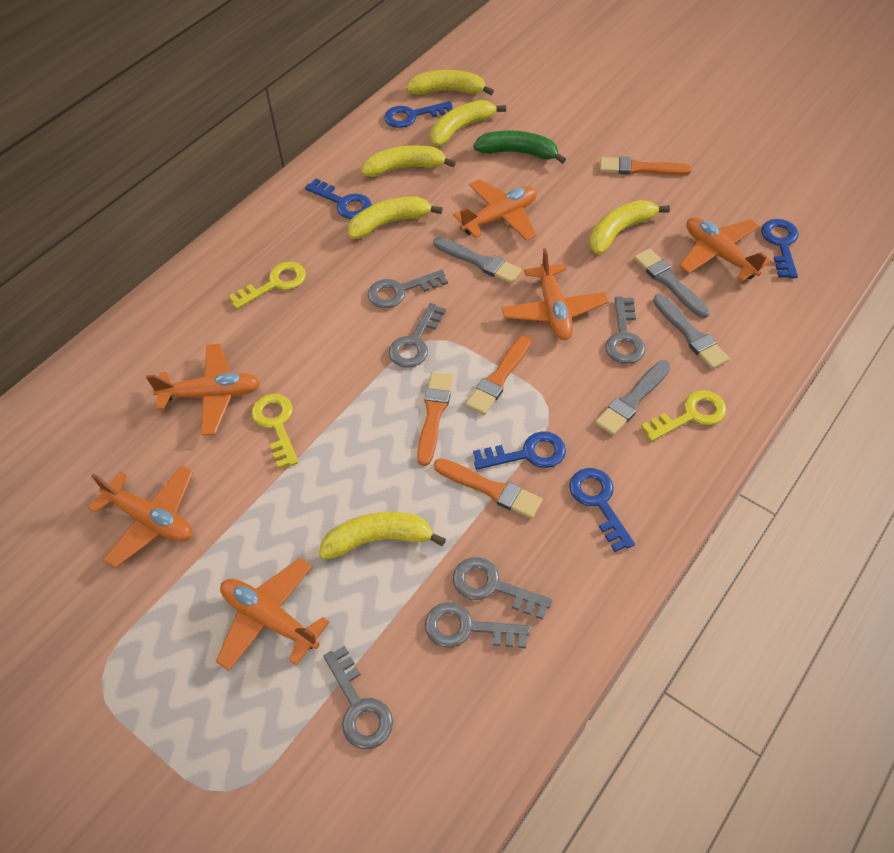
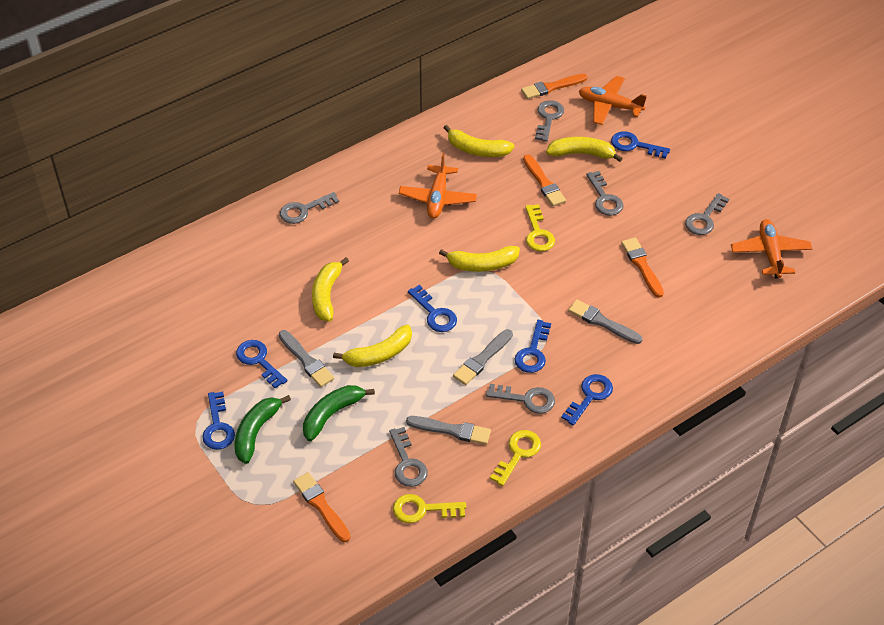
blue key: 5 -> 6
green banana: 1 -> 2
orange plane: 6 -> 3
yellow banana: 6 -> 5

